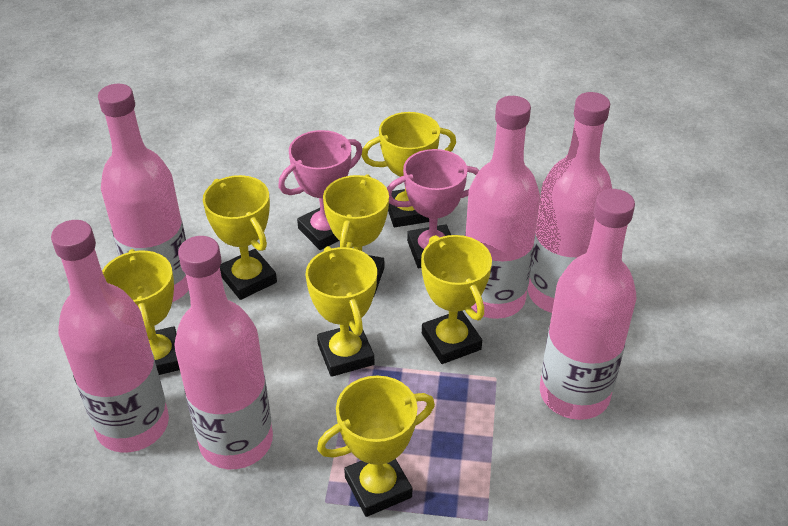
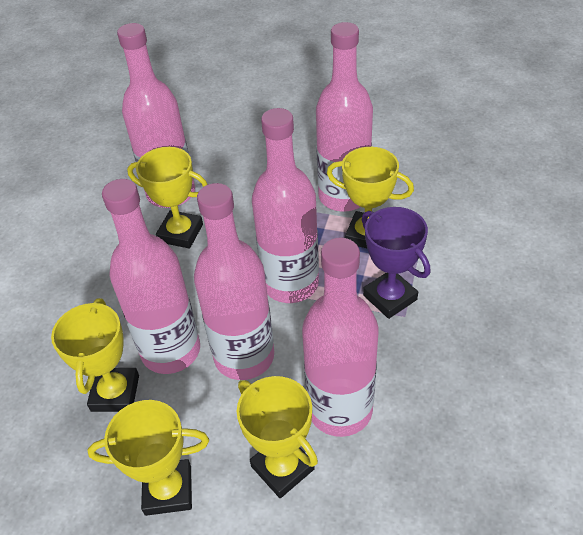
pink trophy: 2 -> 0
purple trophy: 0 -> 1
yellow trophy: 7 -> 5

